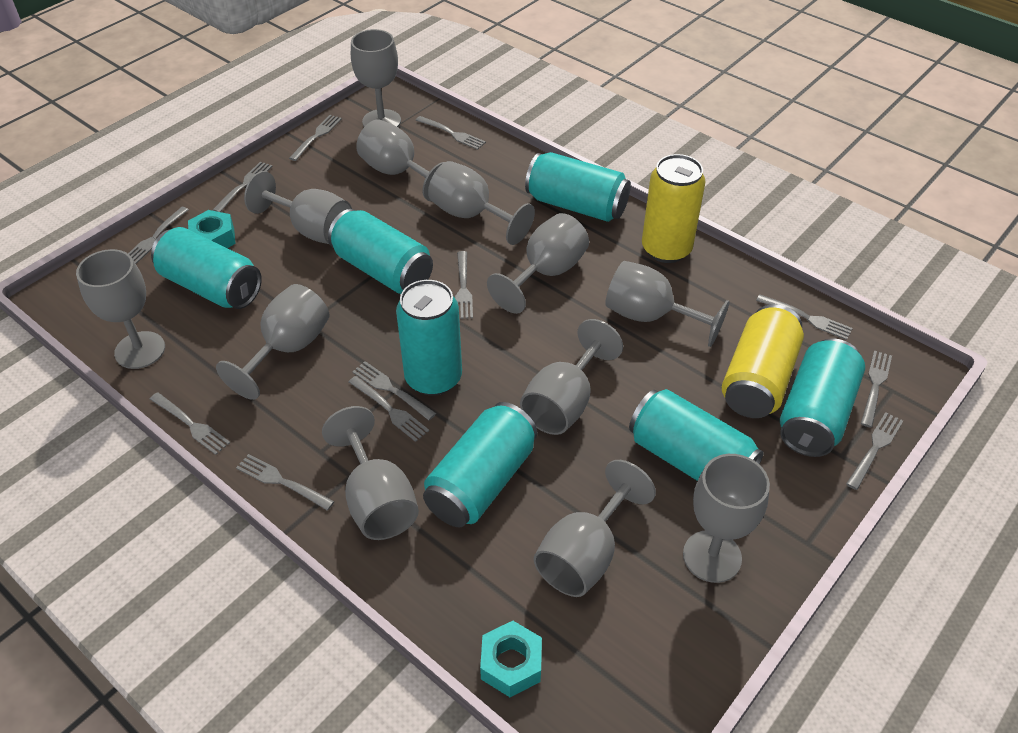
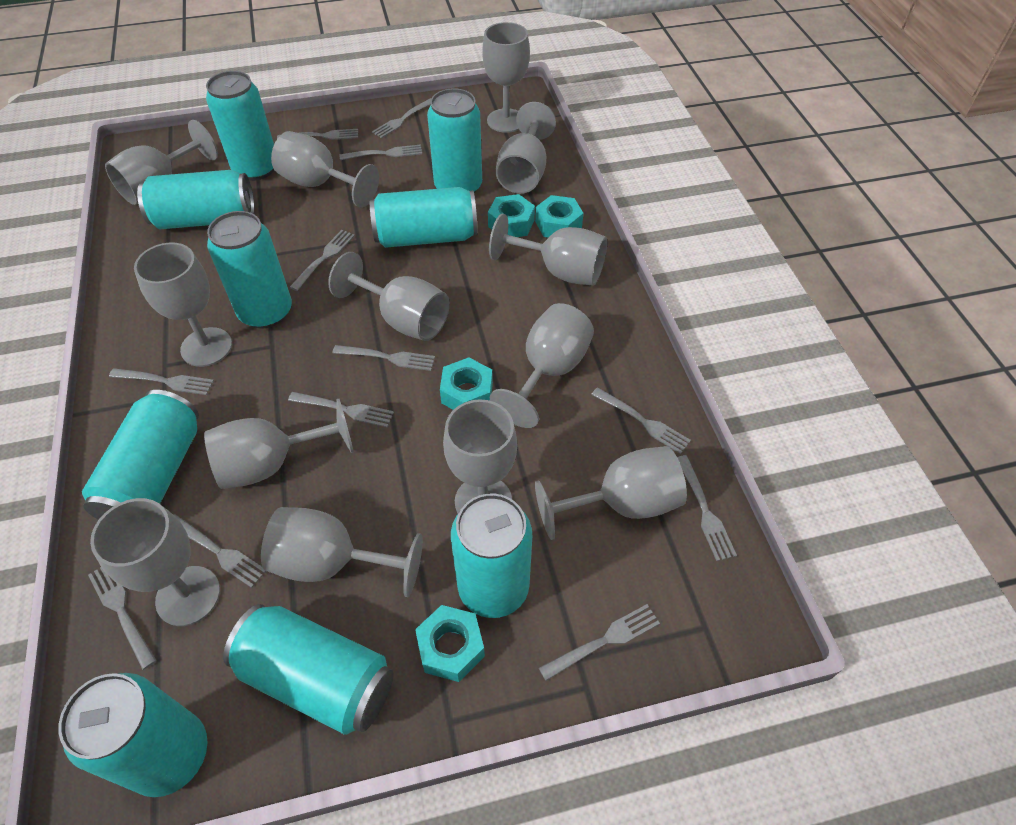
grey goblet: 12 -> 13
turquoise can: 7 -> 9
turquoise nut: 2 -> 4
yellow can: 2 -> 0

